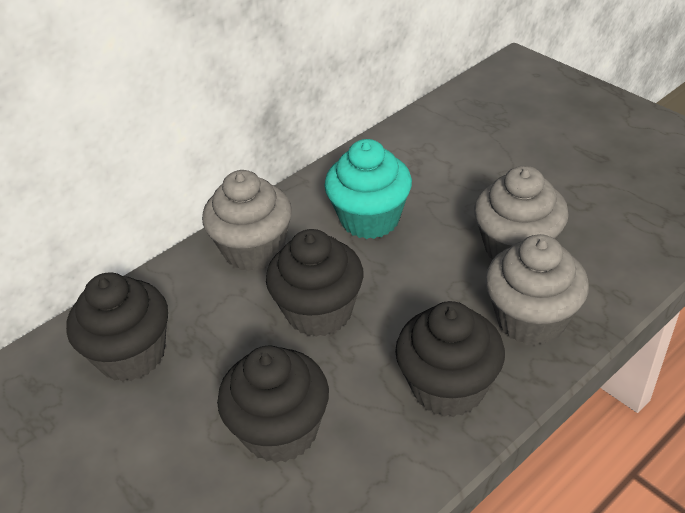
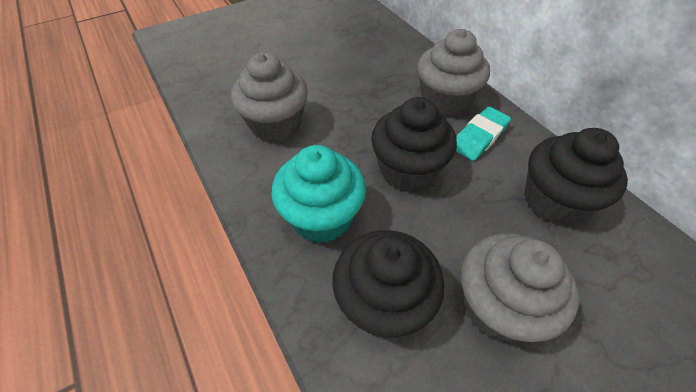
black cupcake: 4 -> 3
turquoise eraser: 0 -> 1

